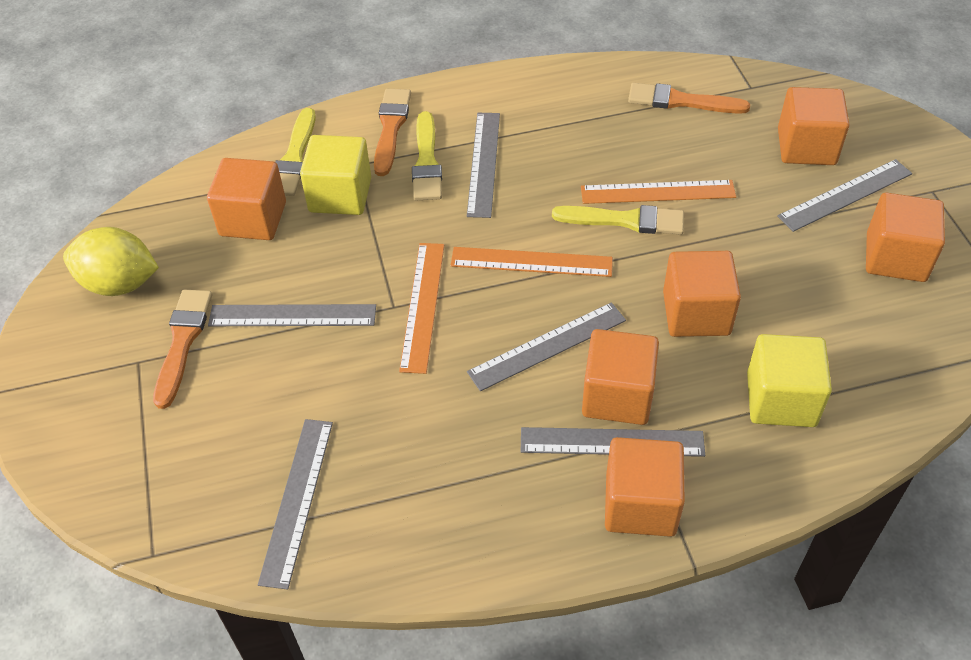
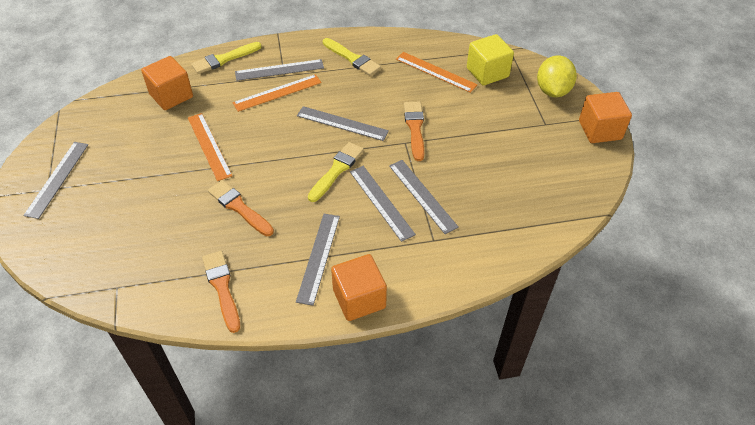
orange cube: 6 -> 3
yellow cube: 2 -> 1

